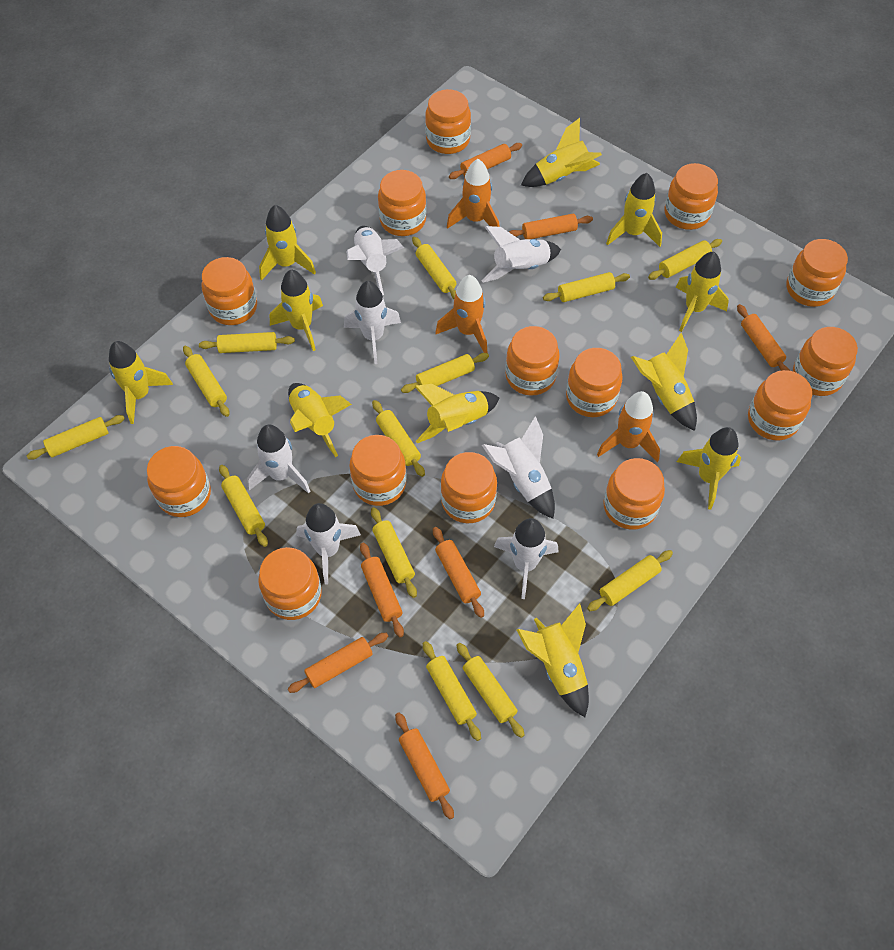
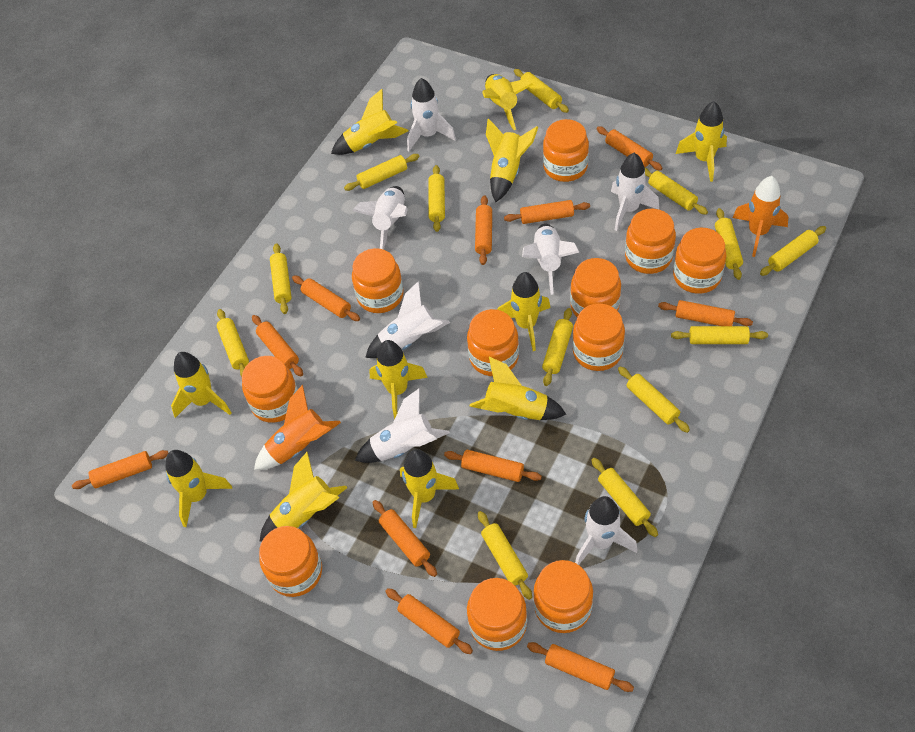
orange jar: 14 -> 11
orange rocket: 3 -> 2
orange rolling pin: 7 -> 11

